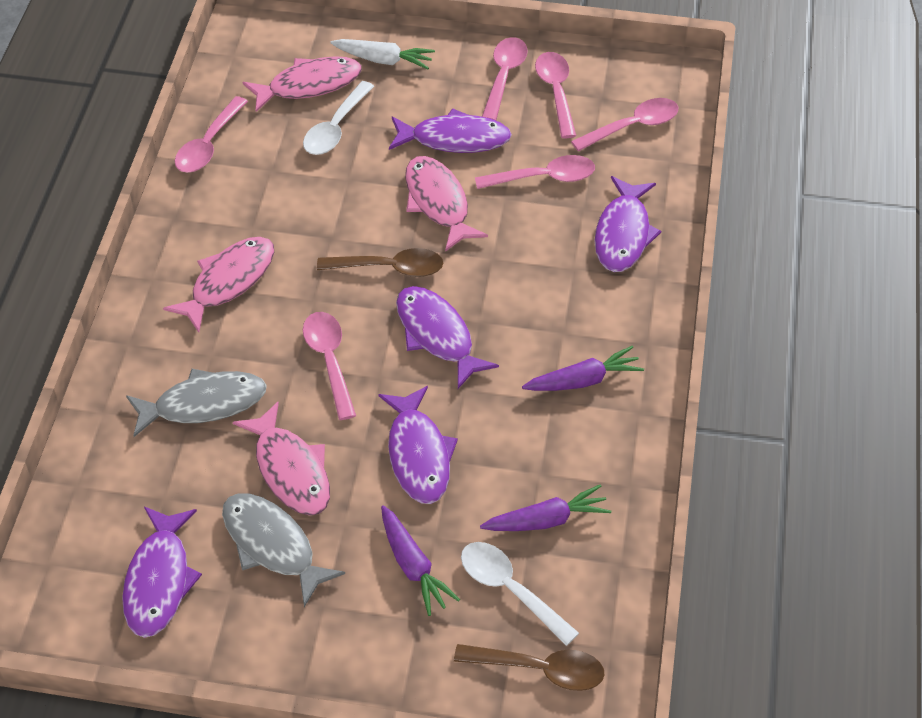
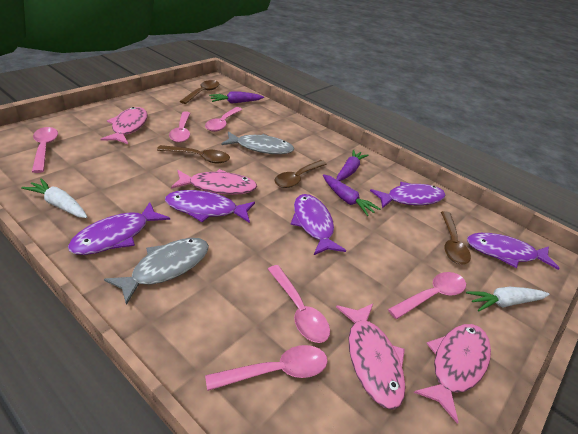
brown spoon: 2 -> 4
white carrot: 1 -> 2
white spoon: 2 -> 0

